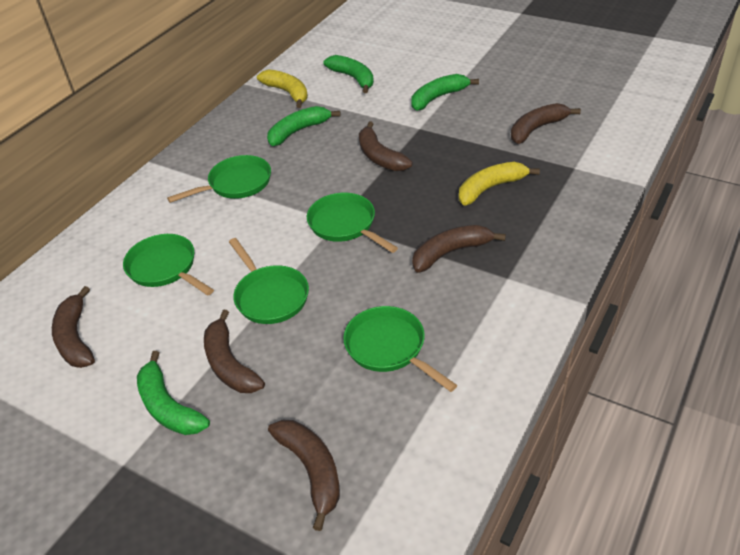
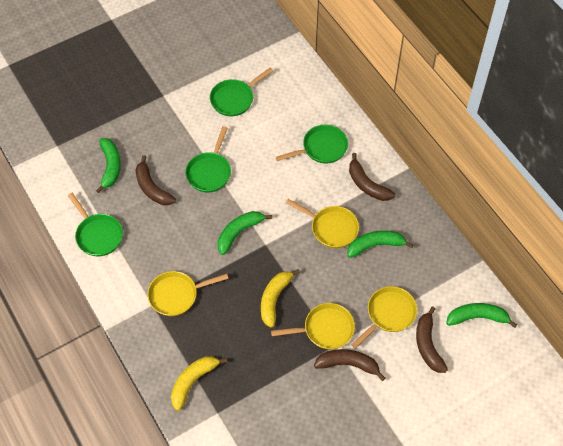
brown banana: 6 -> 4
green pan: 5 -> 4
yellow pan: 0 -> 4

